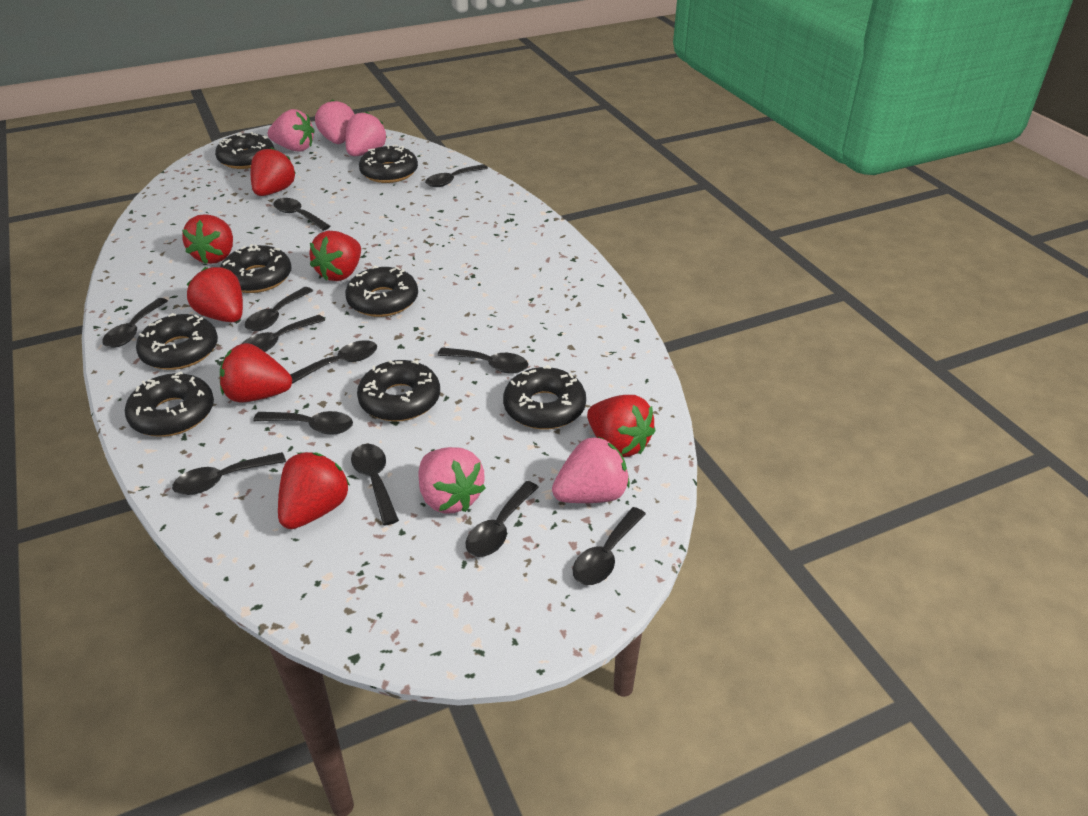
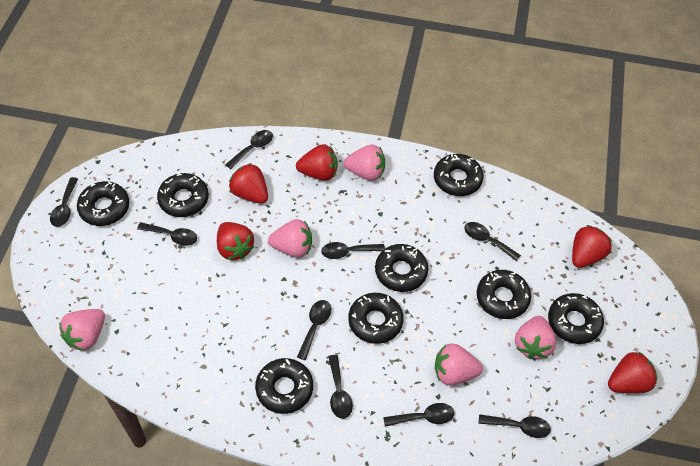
black spoon: 12 -> 9
red strawberry: 7 -> 5

